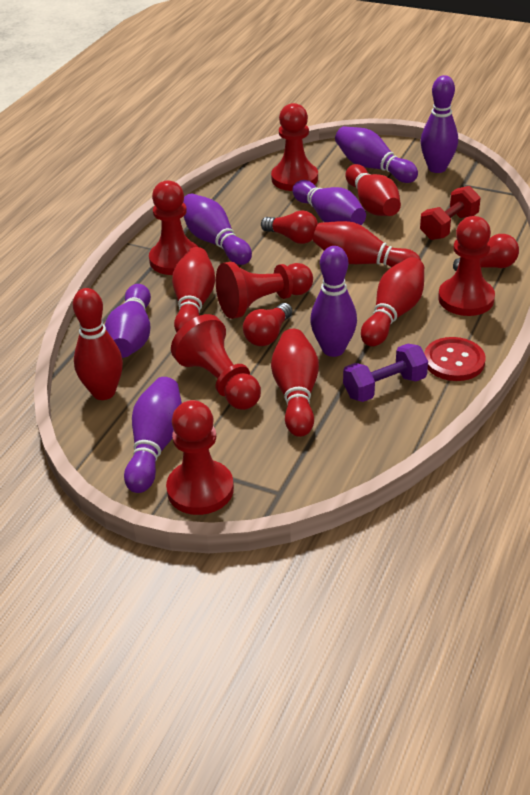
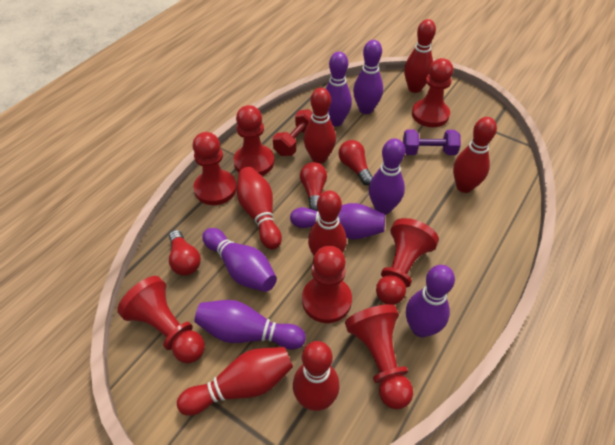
red bowling pin: 6 -> 7
red button: 1 -> 0
red pawn: 6 -> 7

